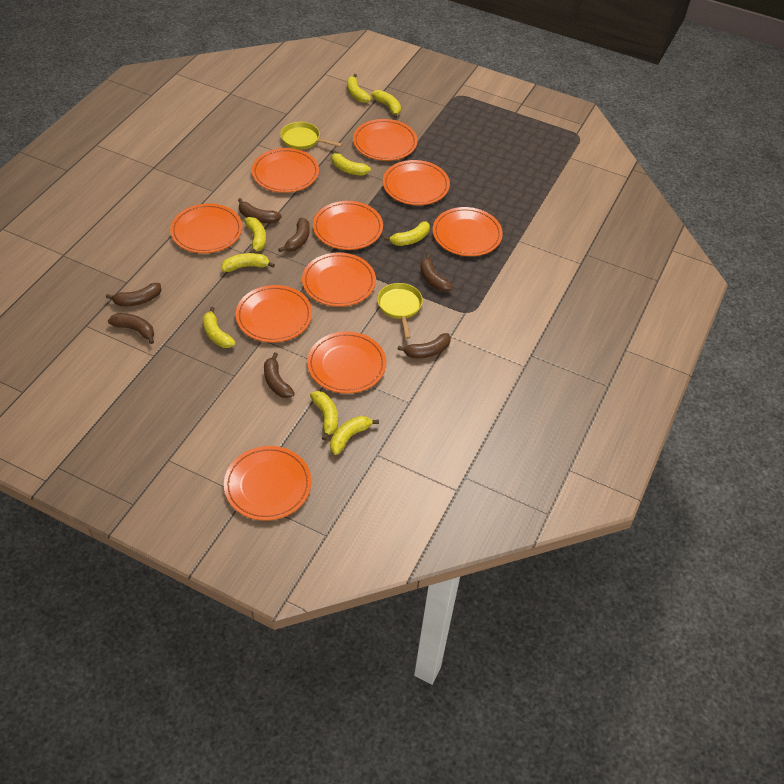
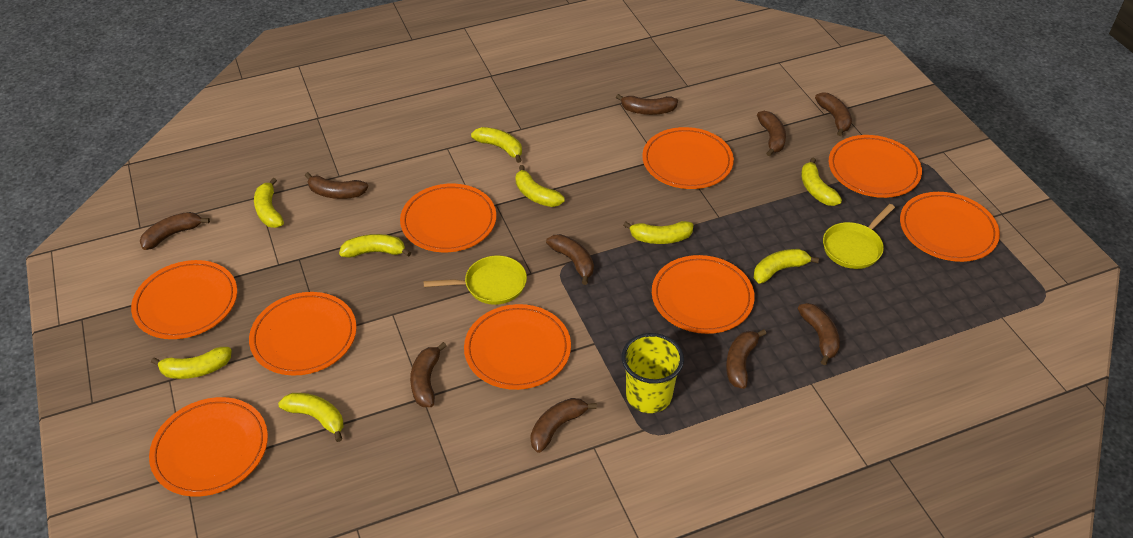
brown banana: 7 -> 10
orange plate: 10 -> 9
yellow cup: 0 -> 1

